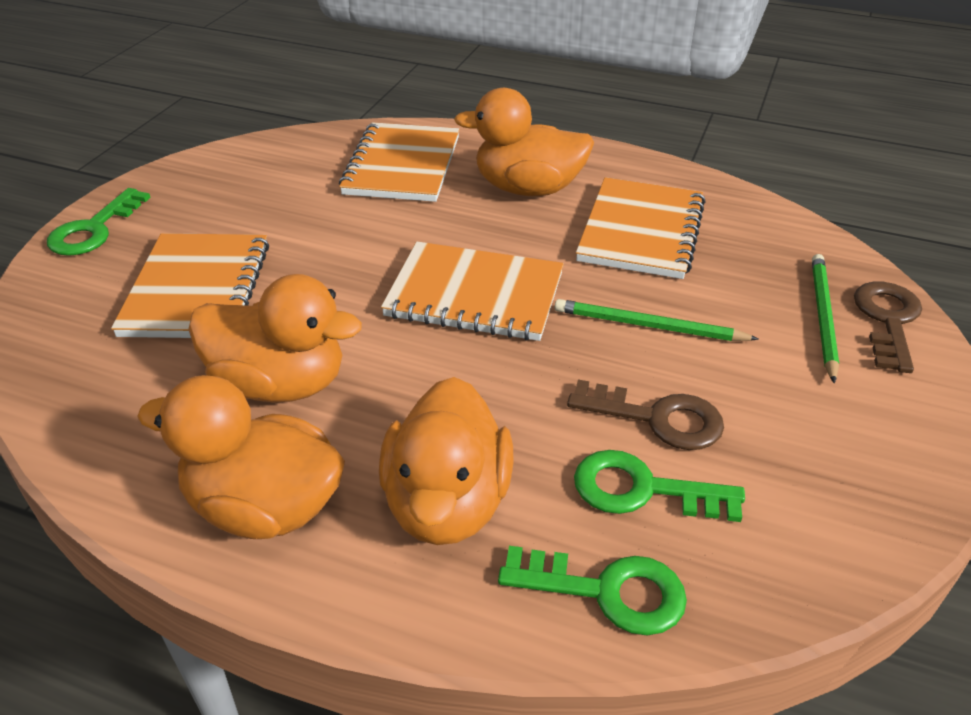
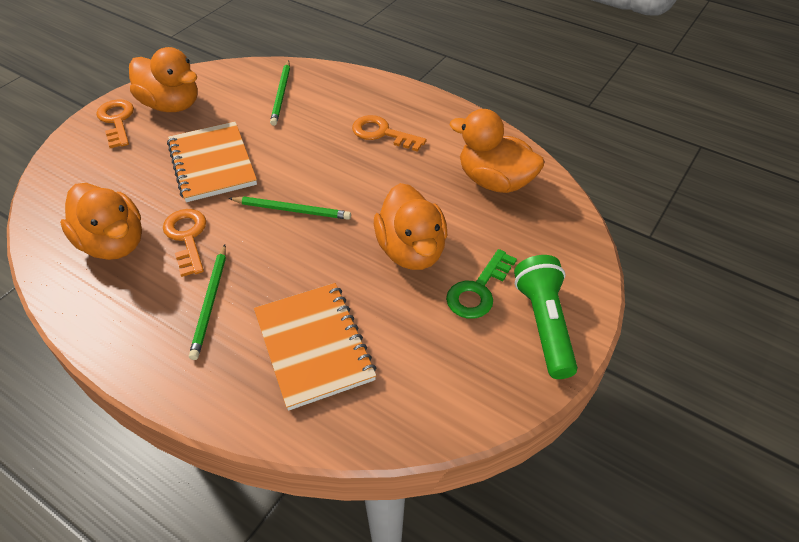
brown key: 2 -> 0
green flashlight: 0 -> 1
green key: 3 -> 1
green pencil: 2 -> 3
orange key: 0 -> 3
orange notebook: 4 -> 2

